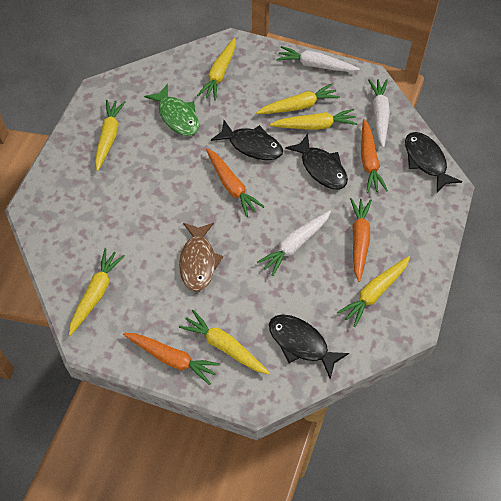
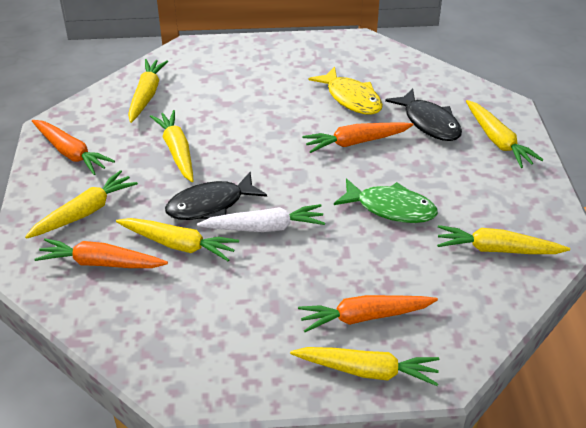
black fish: 4 -> 2
brown fish: 1 -> 0
white carrot: 3 -> 1
yellow fish: 0 -> 1

